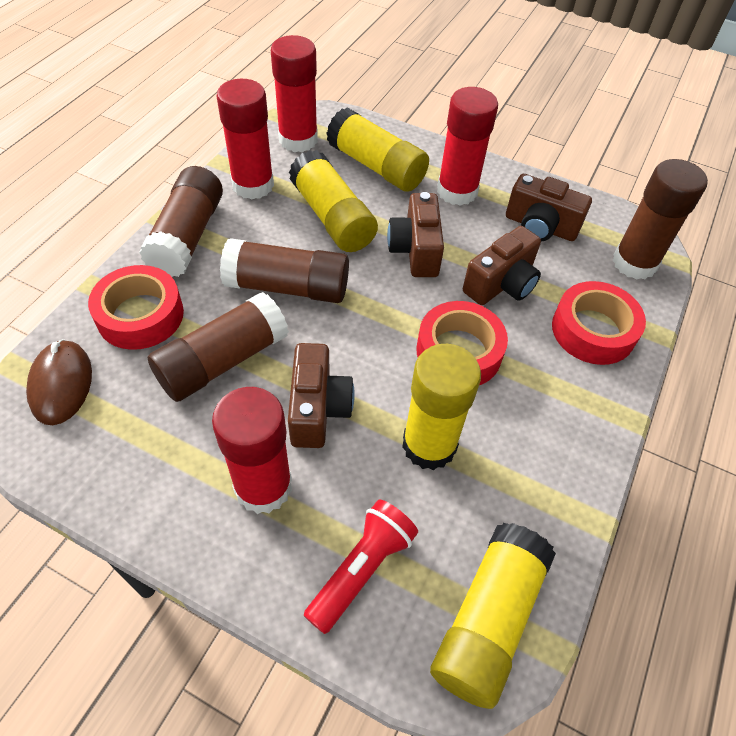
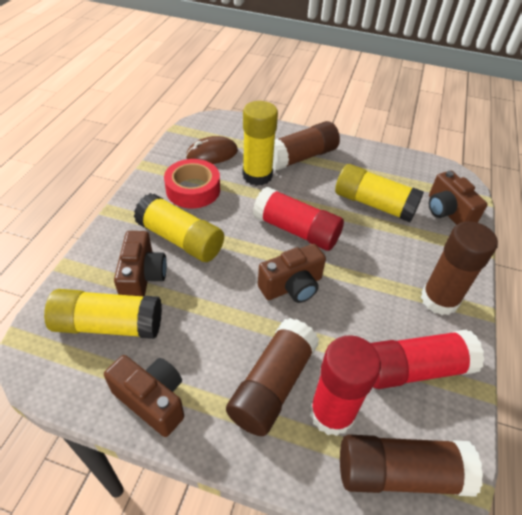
red flashlight: 1 -> 0
red glue stick: 4 -> 3
red tape: 3 -> 1

